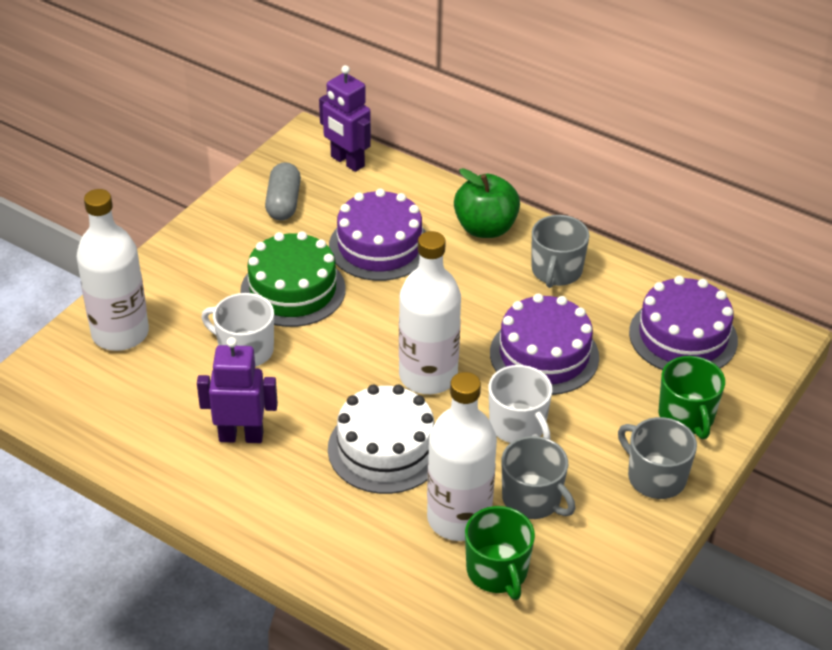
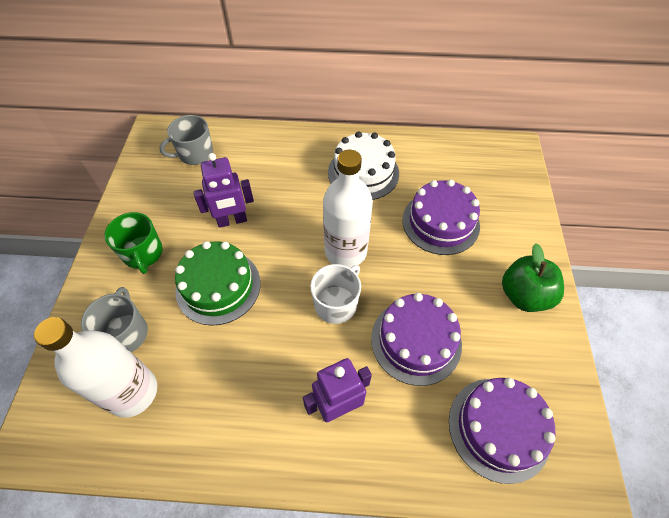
green mug: 2 -> 1
grey capsule: 1 -> 0
grey mug: 3 -> 2
white bottle: 3 -> 2
white mug: 2 -> 1

